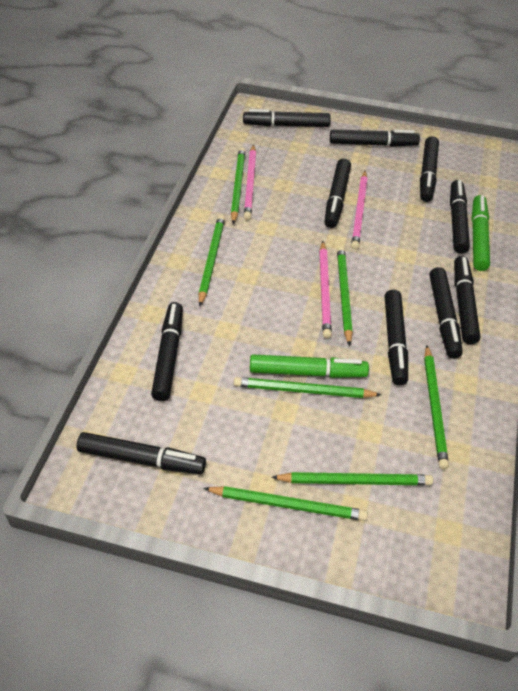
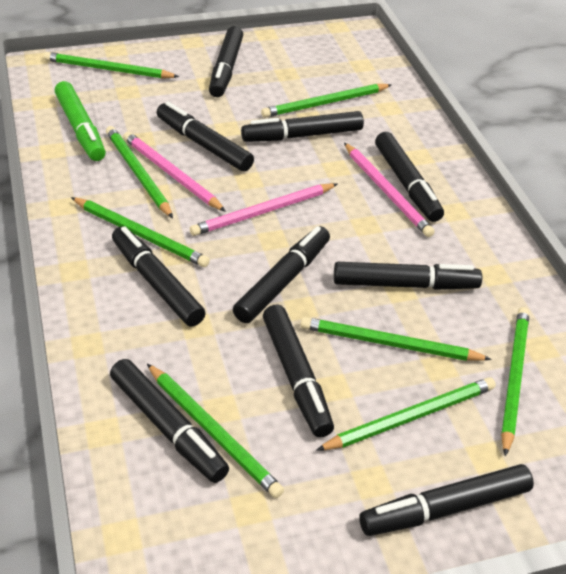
green marker: 2 -> 1
green pencil: 7 -> 8

